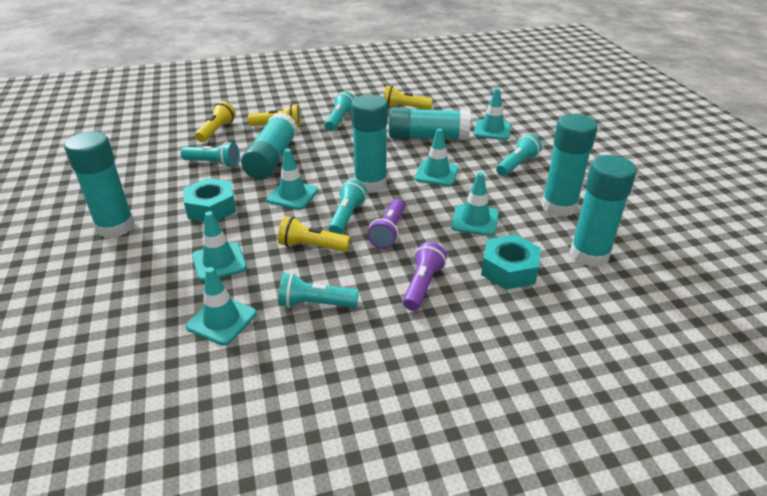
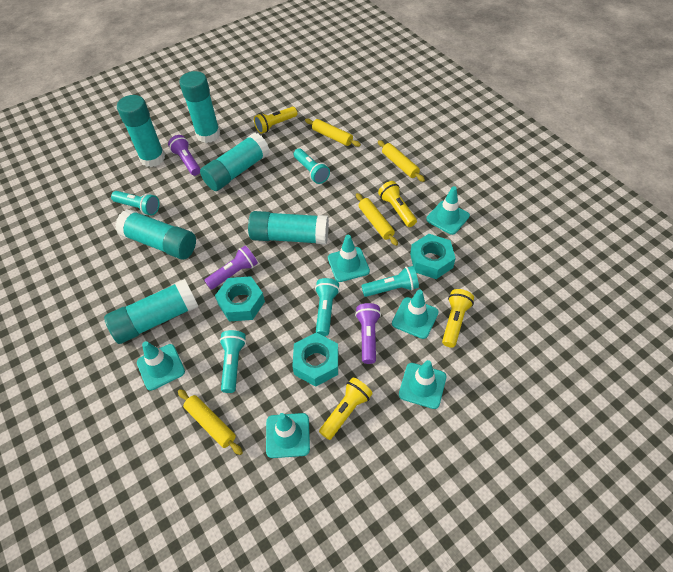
purple flashlight: 2 -> 3
turquoise nut: 2 -> 3
yellow rolling pin: 0 -> 4

